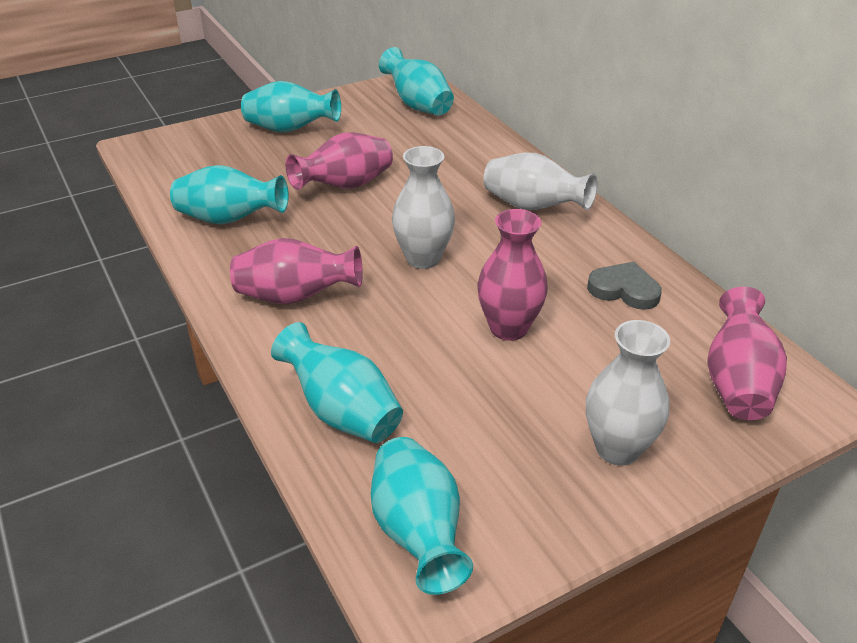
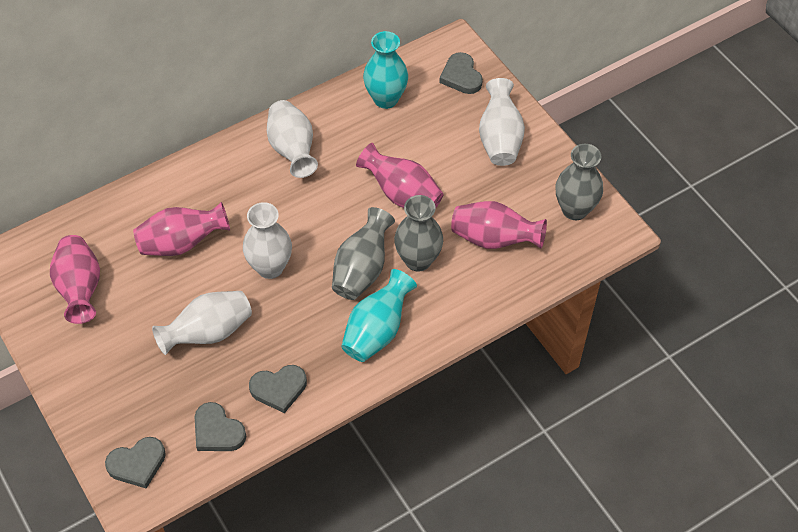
grey heart: 1 -> 4
grey vase: 0 -> 3
turquoise vase: 5 -> 2
white vase: 3 -> 4

